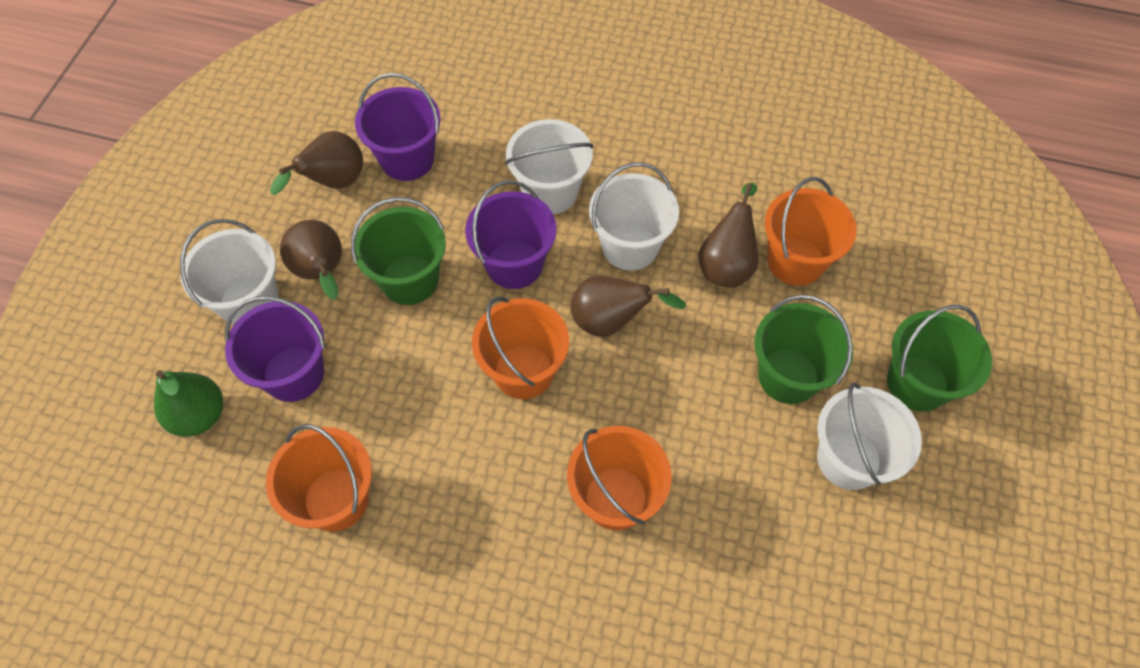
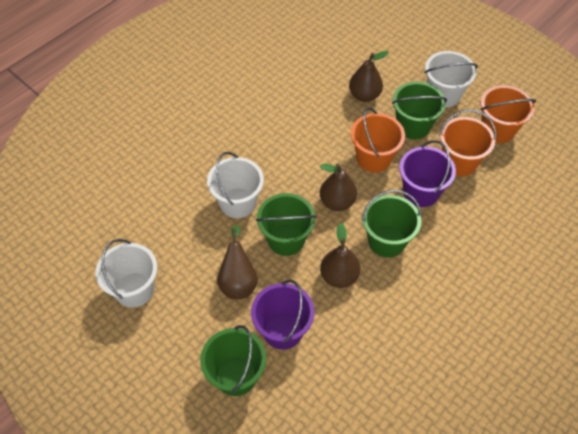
green bucket: 3 -> 4
green pear: 1 -> 0
orange bucket: 4 -> 3
purple bucket: 3 -> 2
white bucket: 4 -> 3

